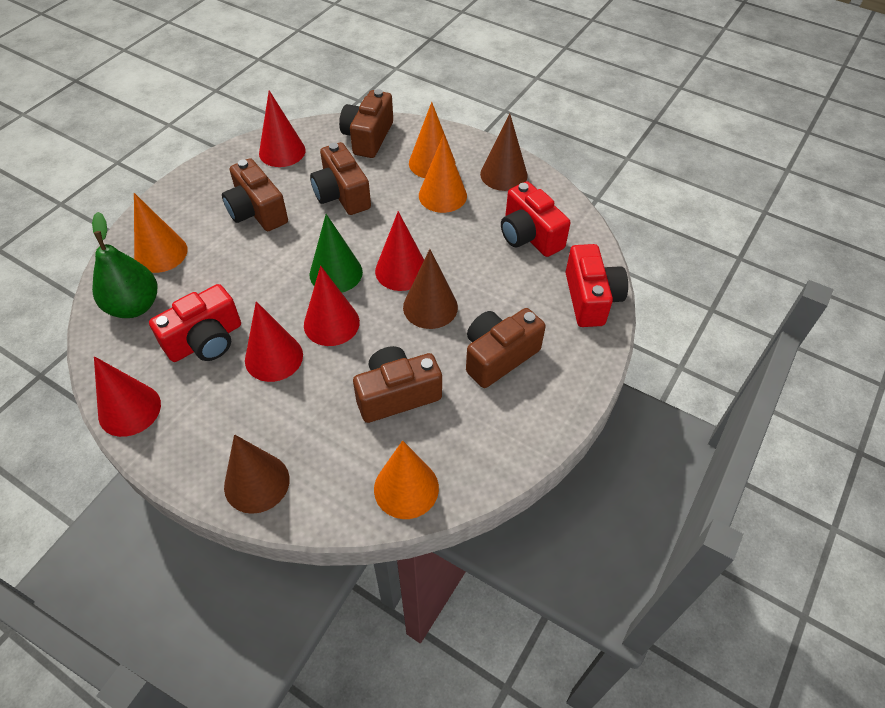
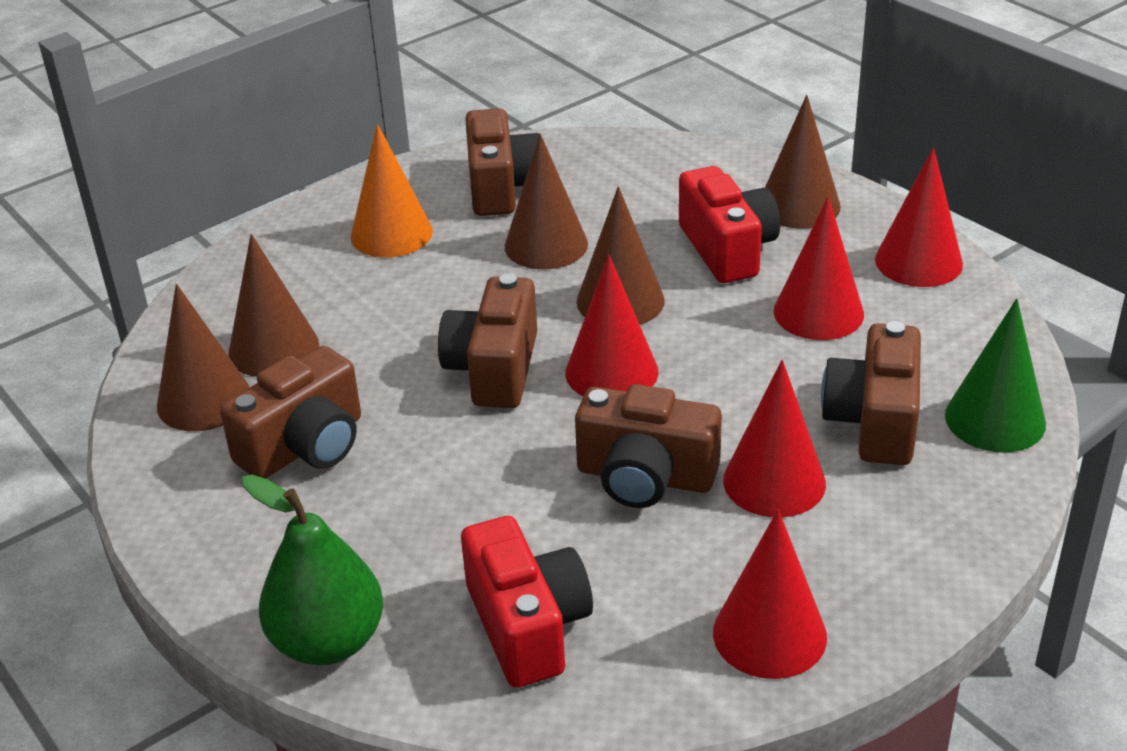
brown cone: 3 -> 5
orange cone: 4 -> 1
red camera: 3 -> 2

